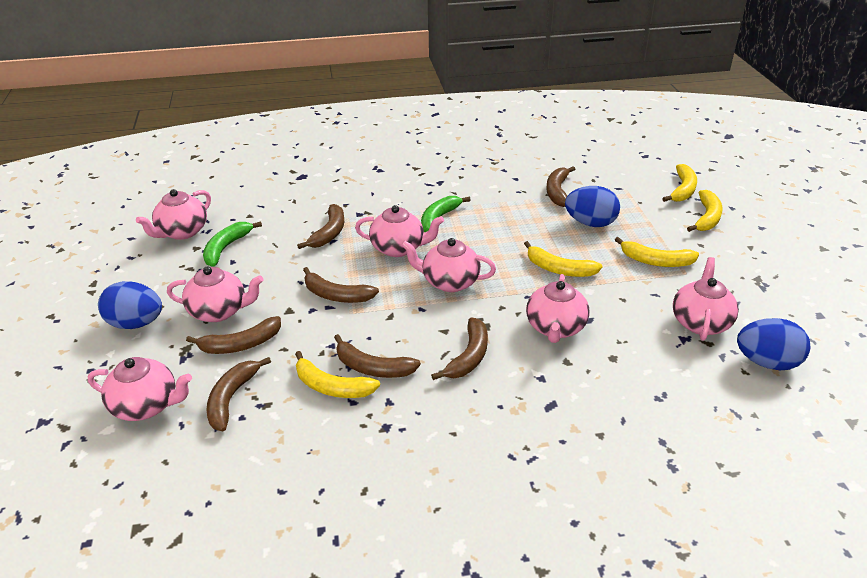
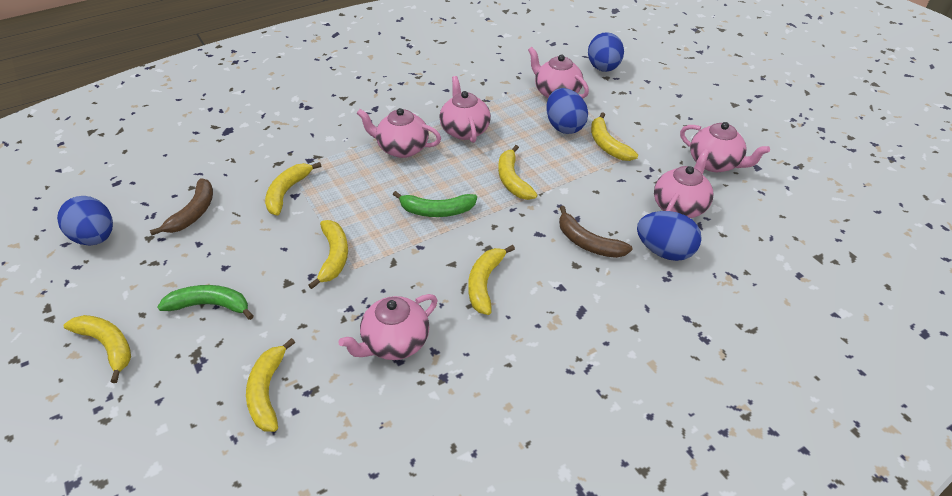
blue egg: 3 -> 4
brown banana: 7 -> 2
pink teapot: 7 -> 6
yellow banana: 5 -> 7

